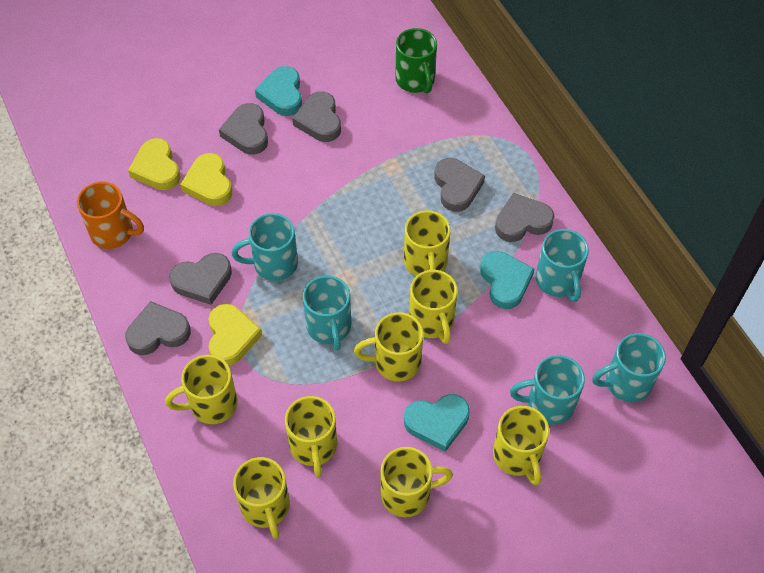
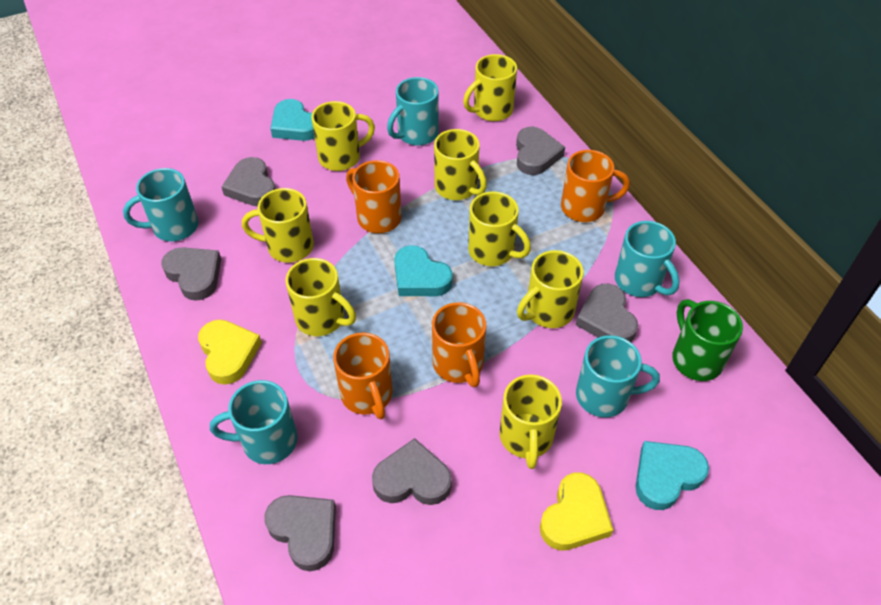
orange mug: 1 -> 4
yellow heart: 3 -> 2

